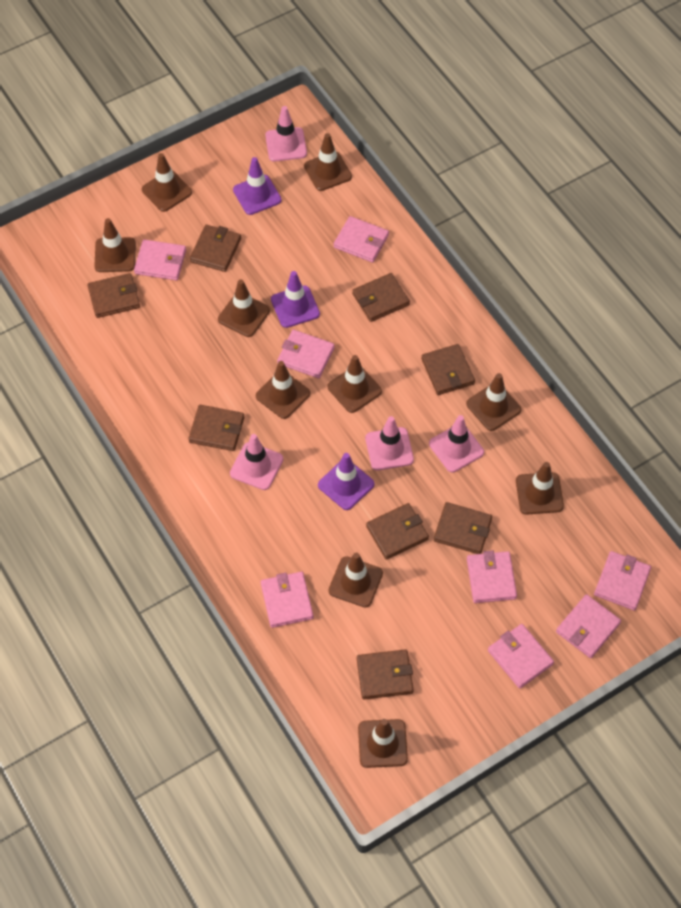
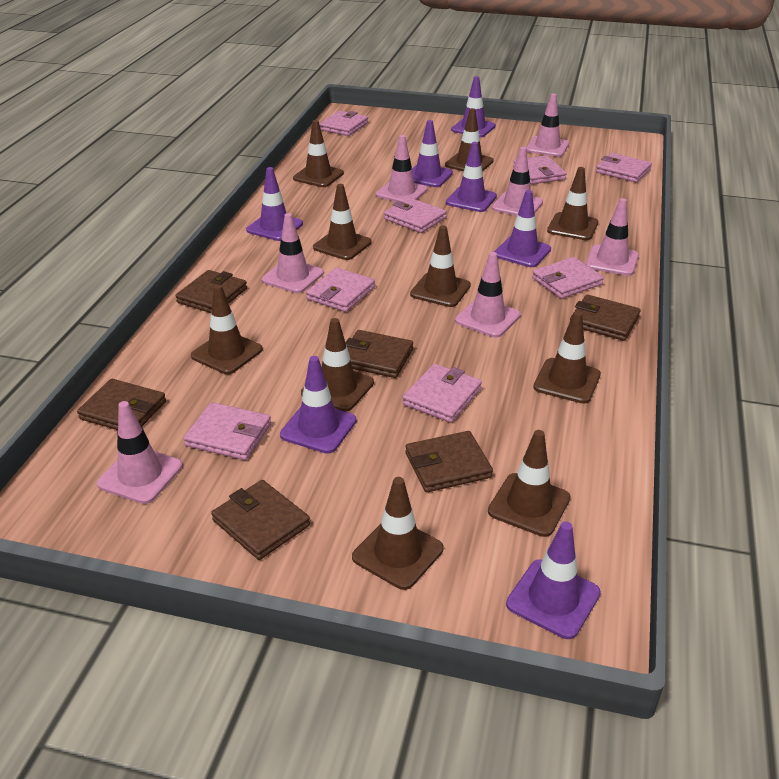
brown wallet: 8 -> 6
pink traffic cone: 4 -> 7
purple traffic cone: 3 -> 7

